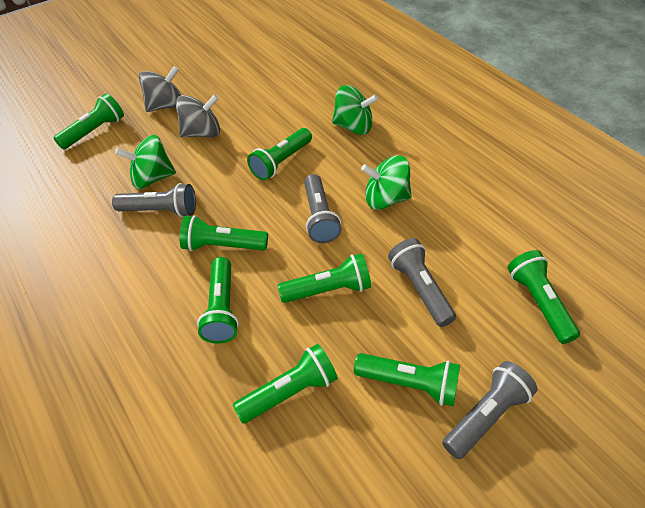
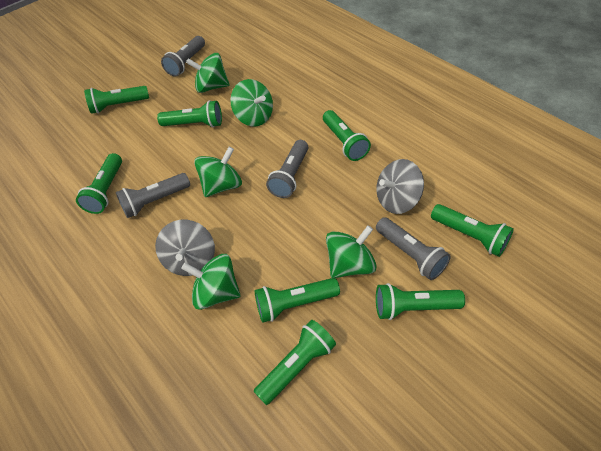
green spinning top: 3 -> 5

